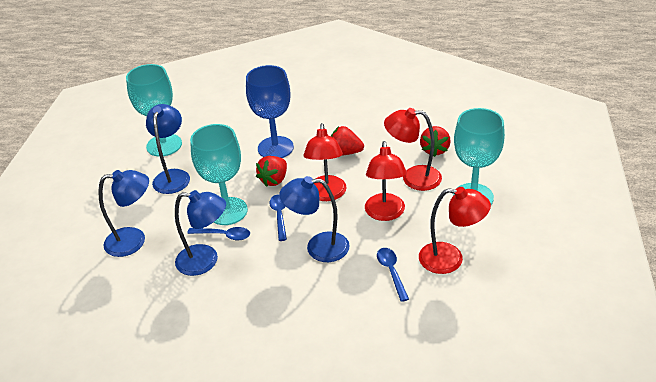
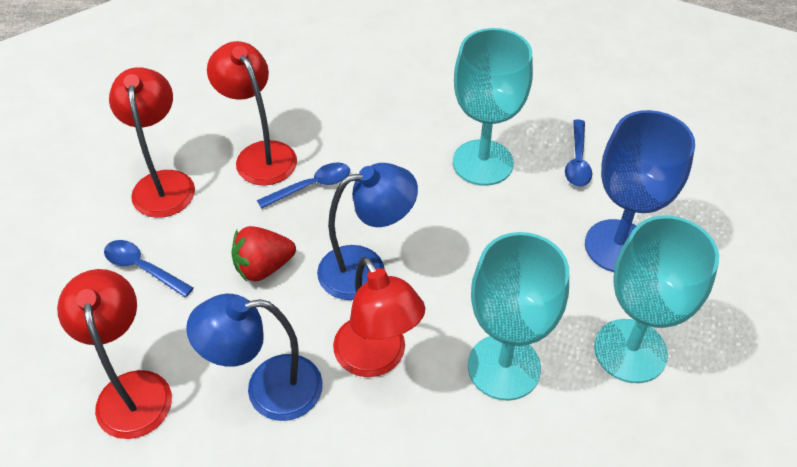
blue lamp: 4 -> 2
red strawberry: 3 -> 1

